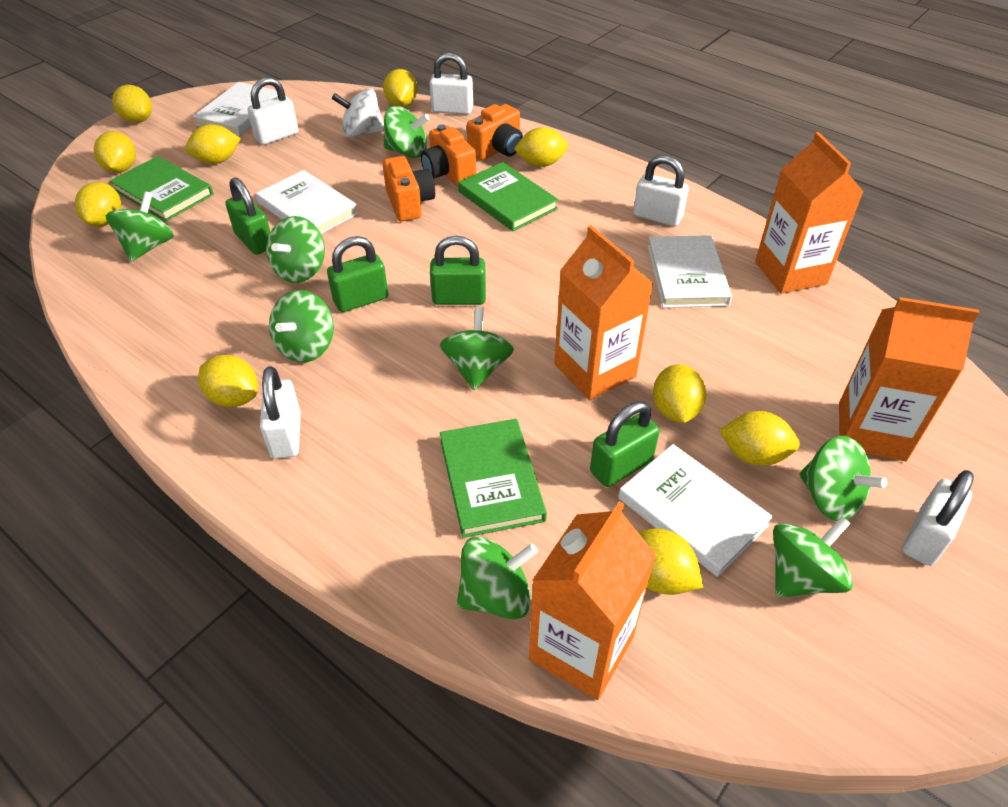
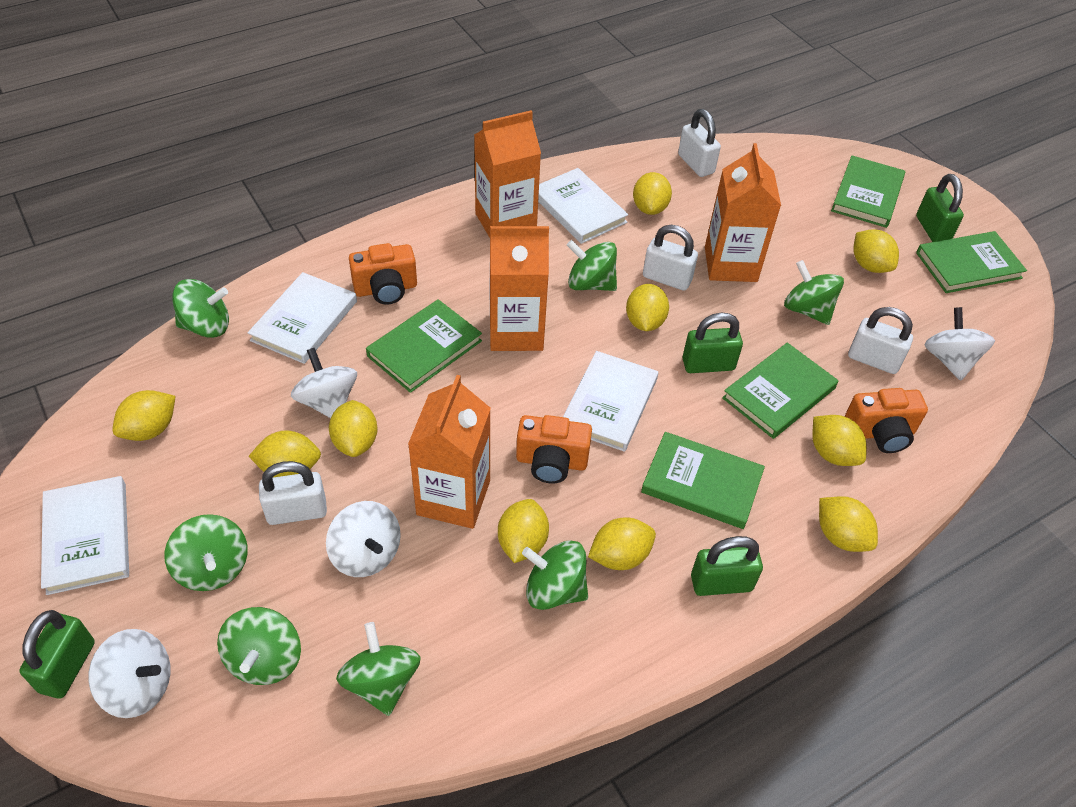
green book: 3 -> 5
green spinning top: 8 -> 7
white padlock: 5 -> 4
white spinning top: 1 -> 4

